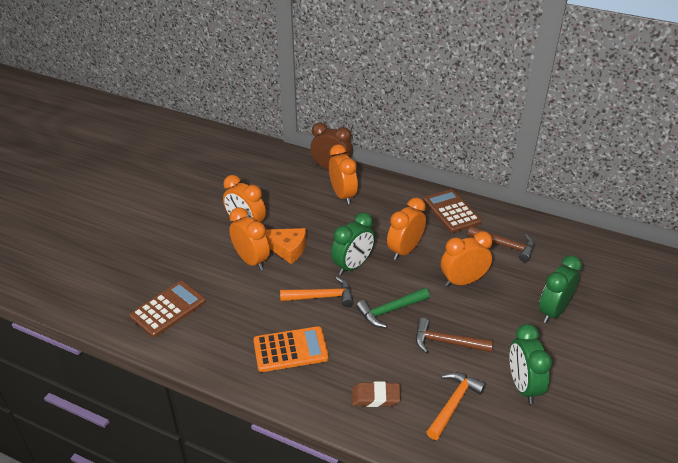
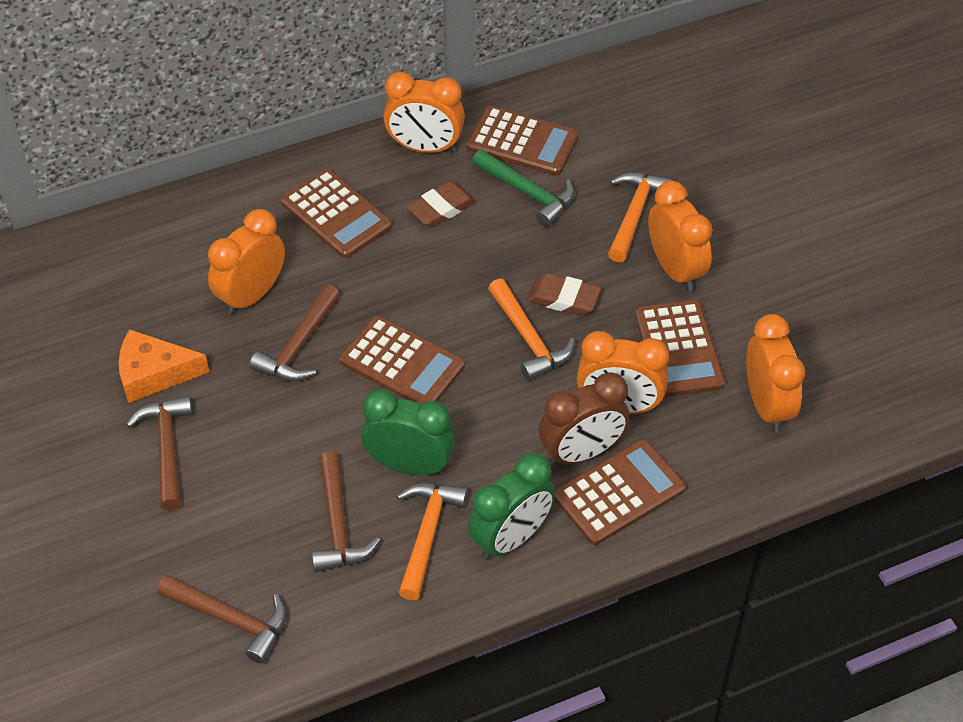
brown calculator: 2 -> 5
brown eraser: 1 -> 2
brown hammer: 2 -> 4
green clock: 3 -> 2
orange calculator: 1 -> 0
orange hammer: 2 -> 3

